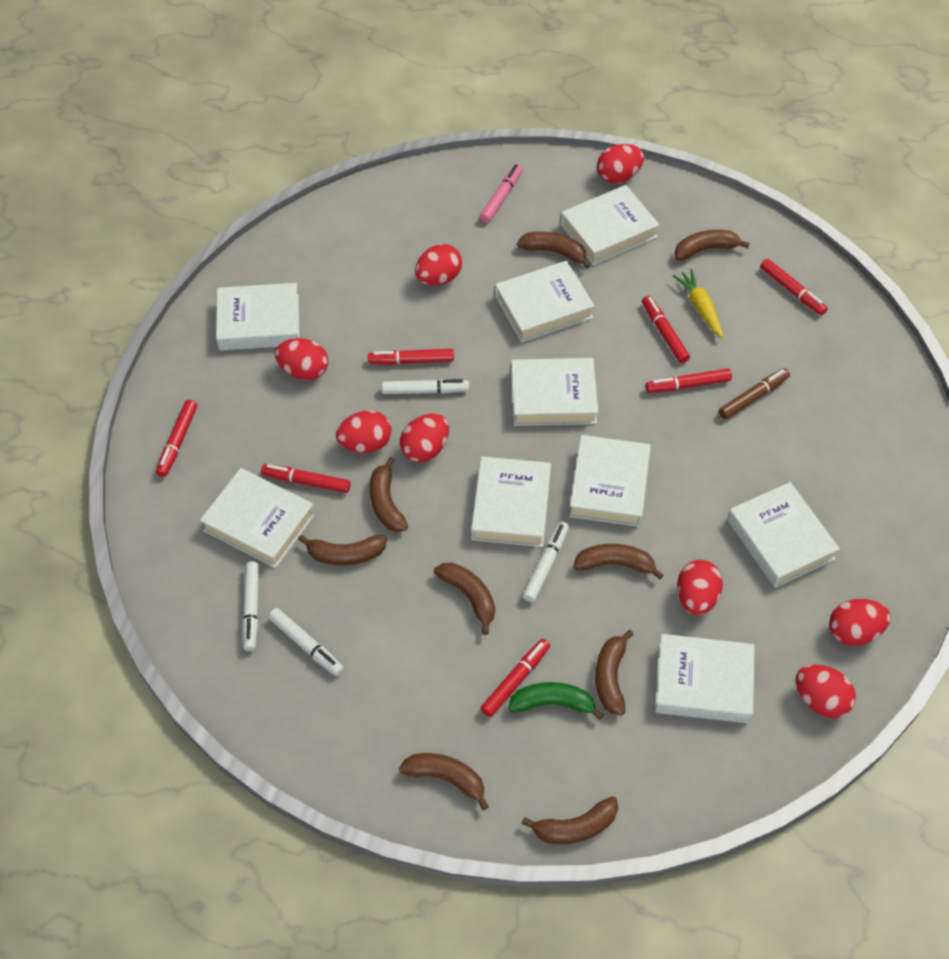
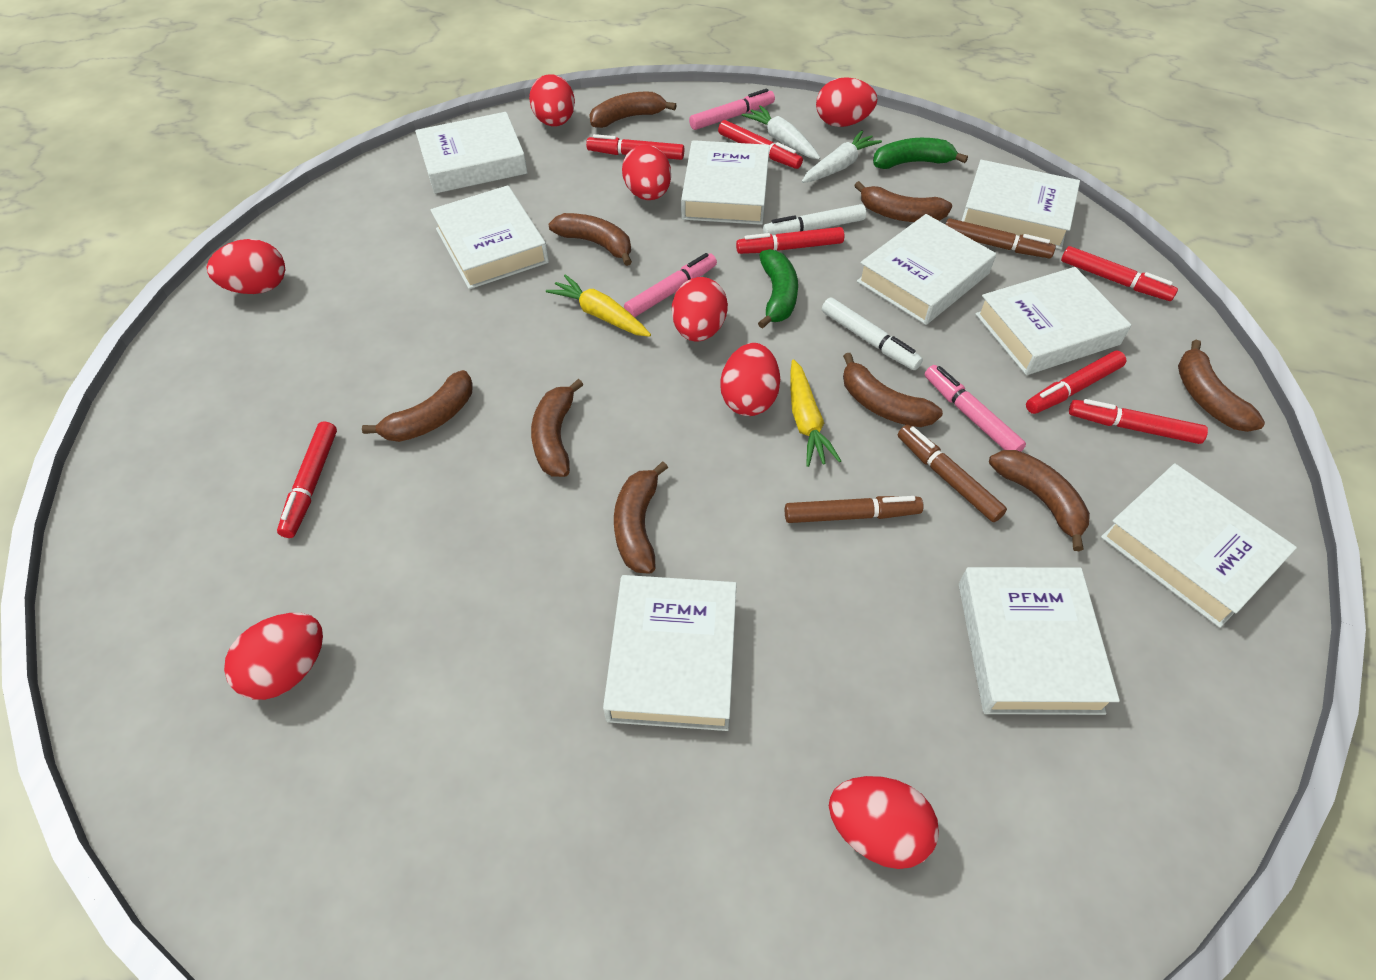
brown marker: 1 -> 3
green banana: 1 -> 2
pink marker: 1 -> 3
white carrot: 0 -> 2
white marker: 4 -> 2
yellow carrot: 1 -> 2

